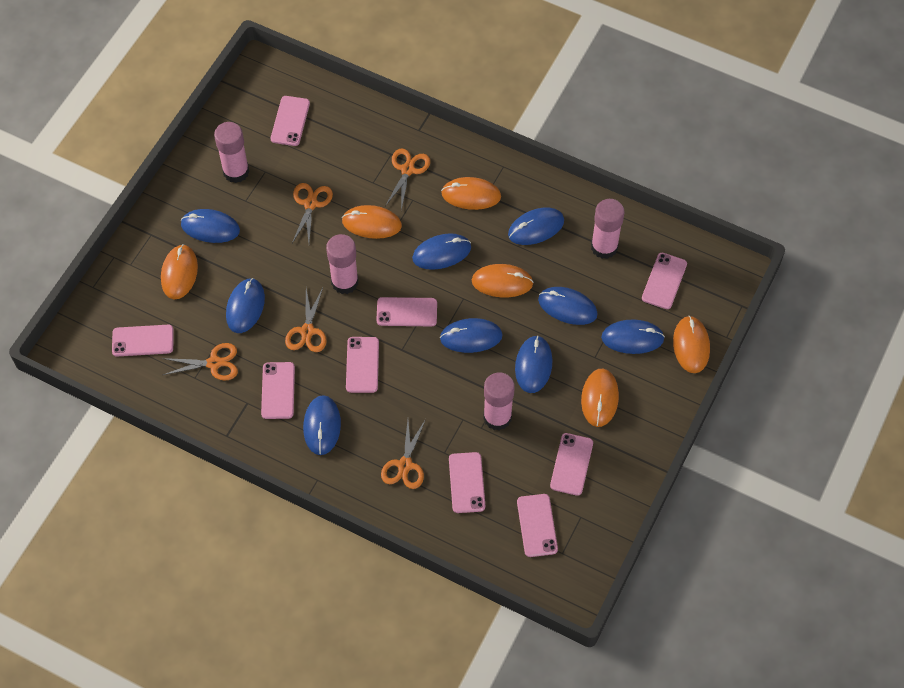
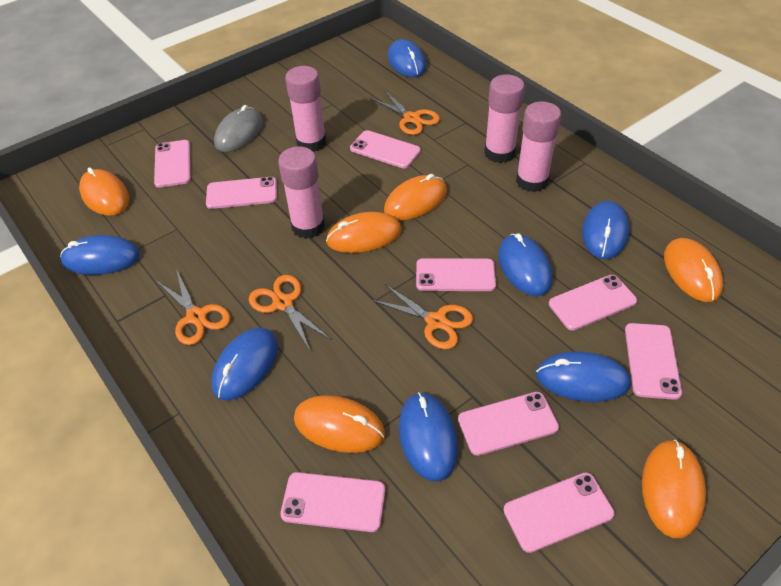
blue mouse: 9 -> 7
grey mouse: 0 -> 1
orange scissors: 5 -> 4

